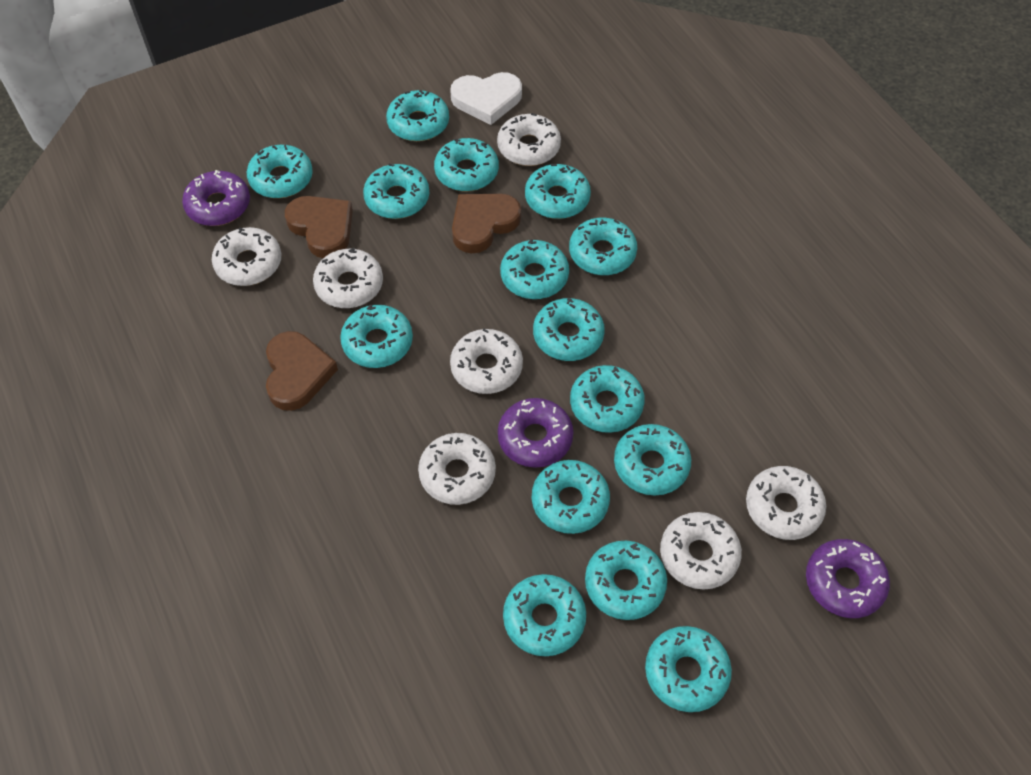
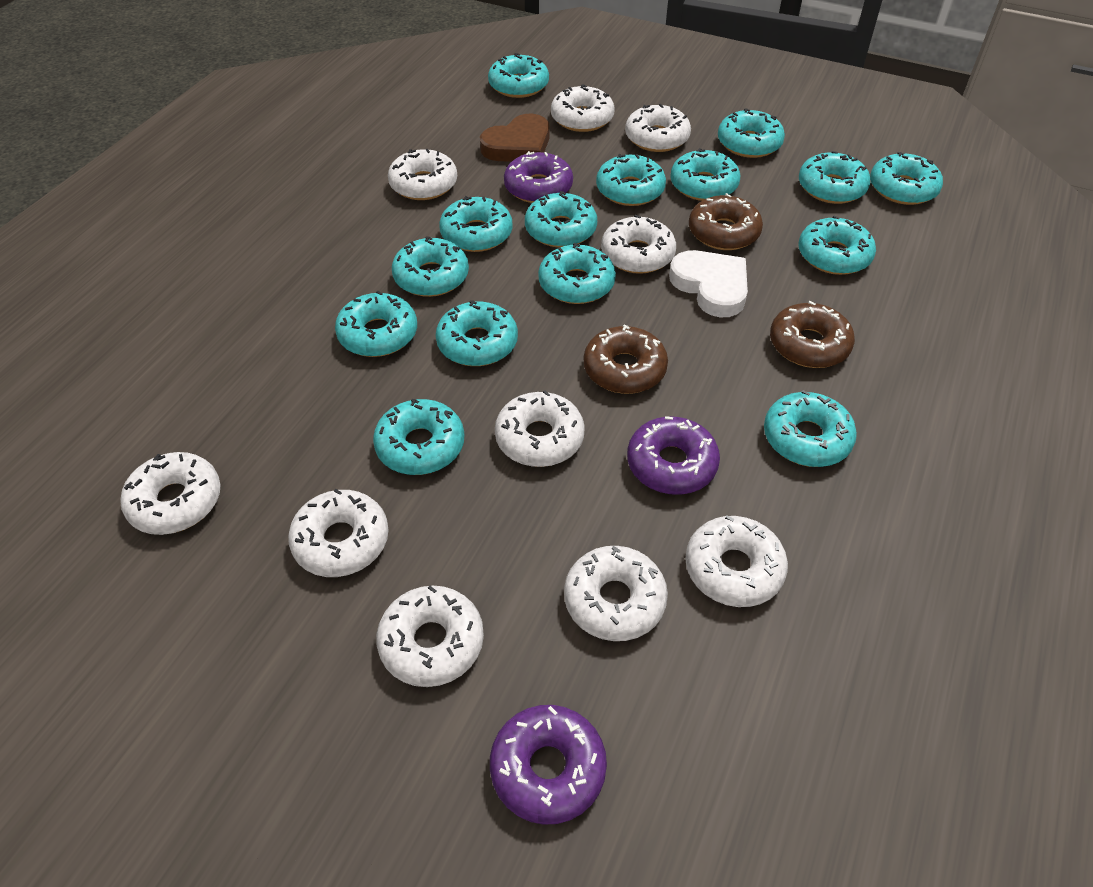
brown donut: 0 -> 3
brown heart: 3 -> 1
white donut: 7 -> 10

